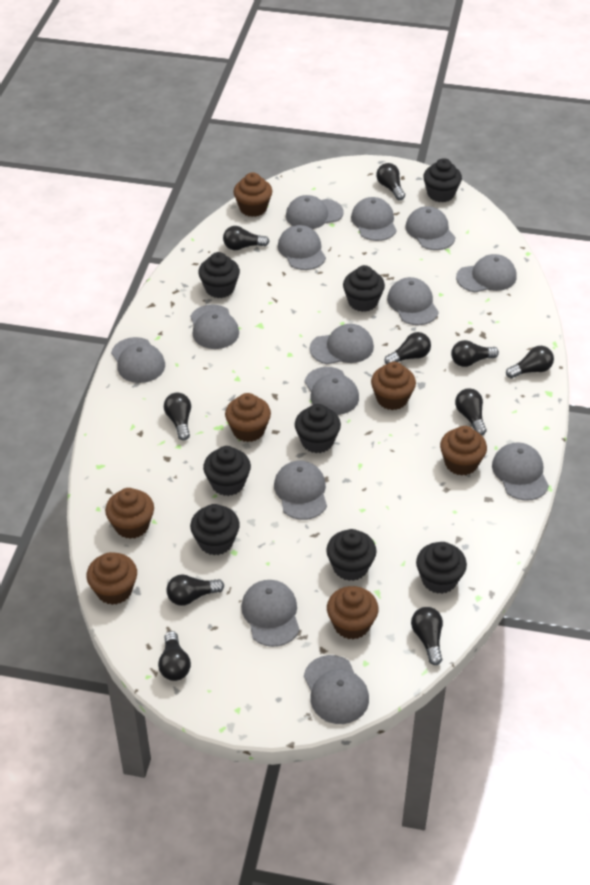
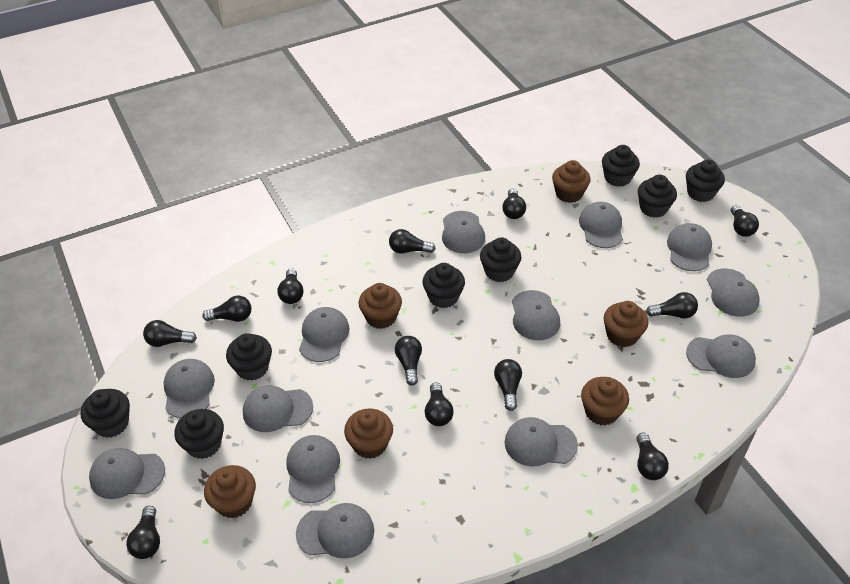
black light bulb: 10 -> 12
brown cupcake: 7 -> 6
grey cap: 14 -> 13

